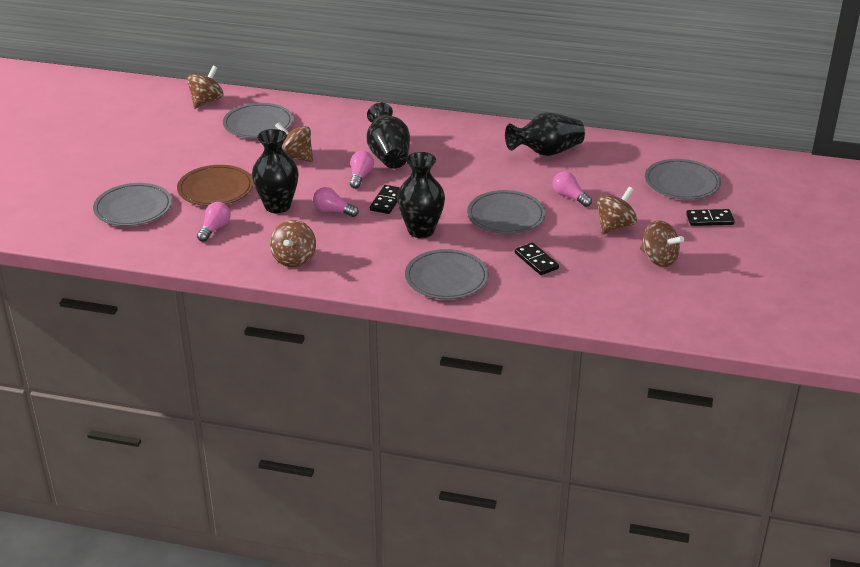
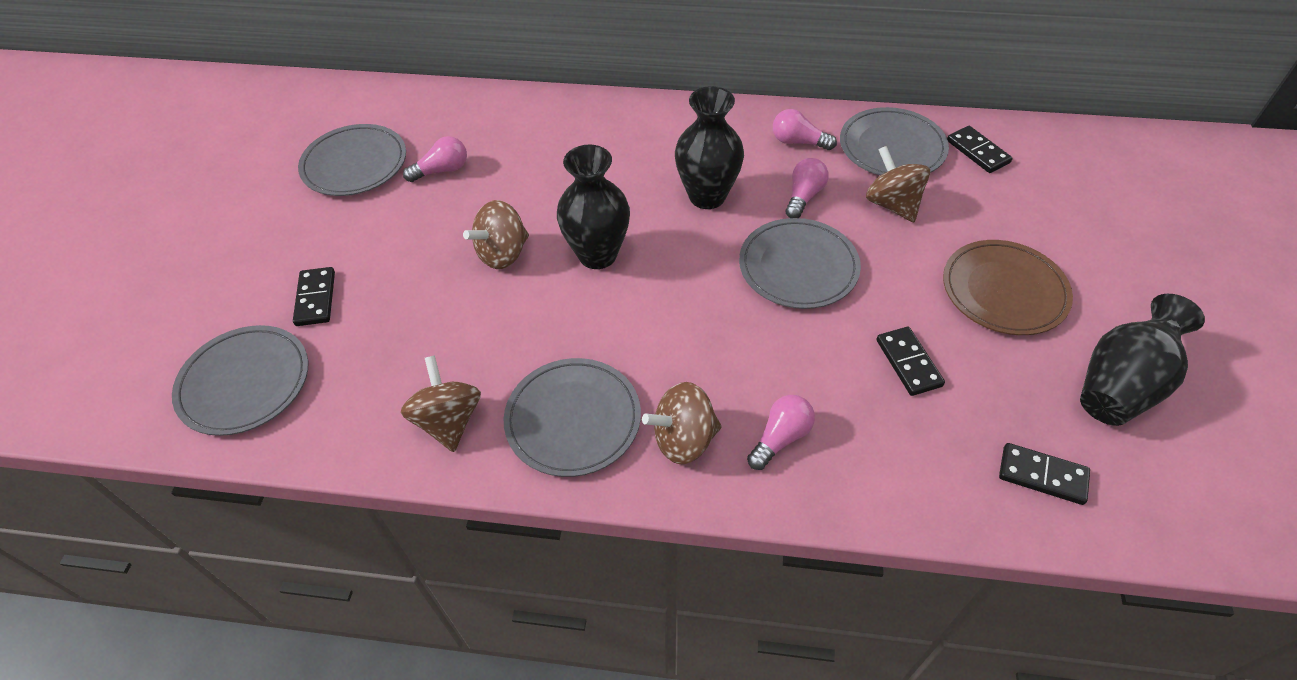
black domino: 3 -> 4
black vase: 4 -> 3
brown spinning top: 5 -> 4

